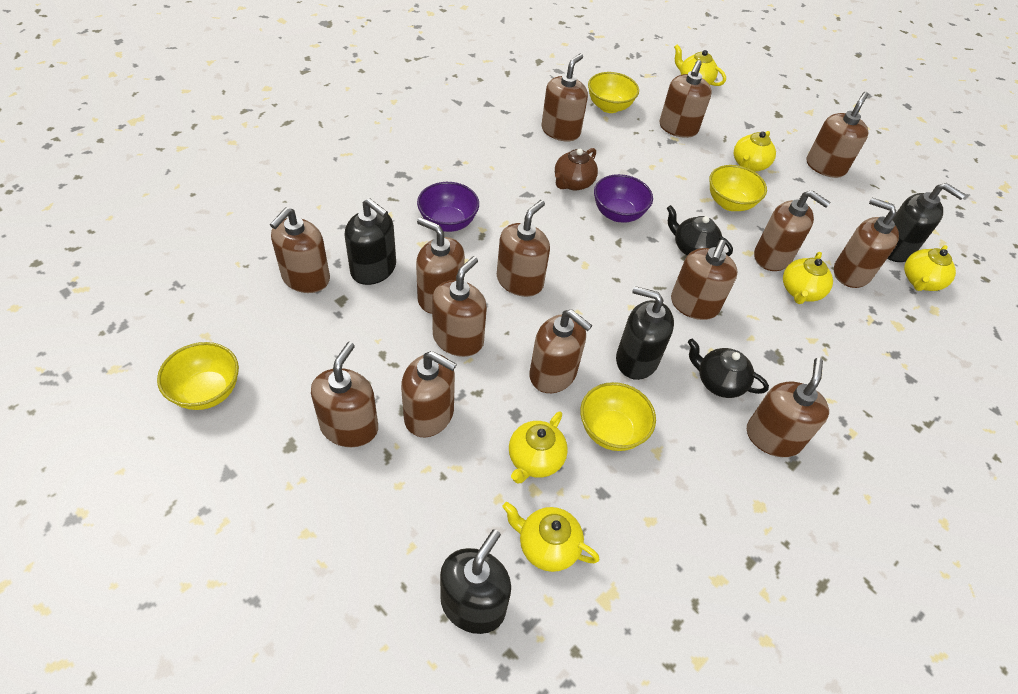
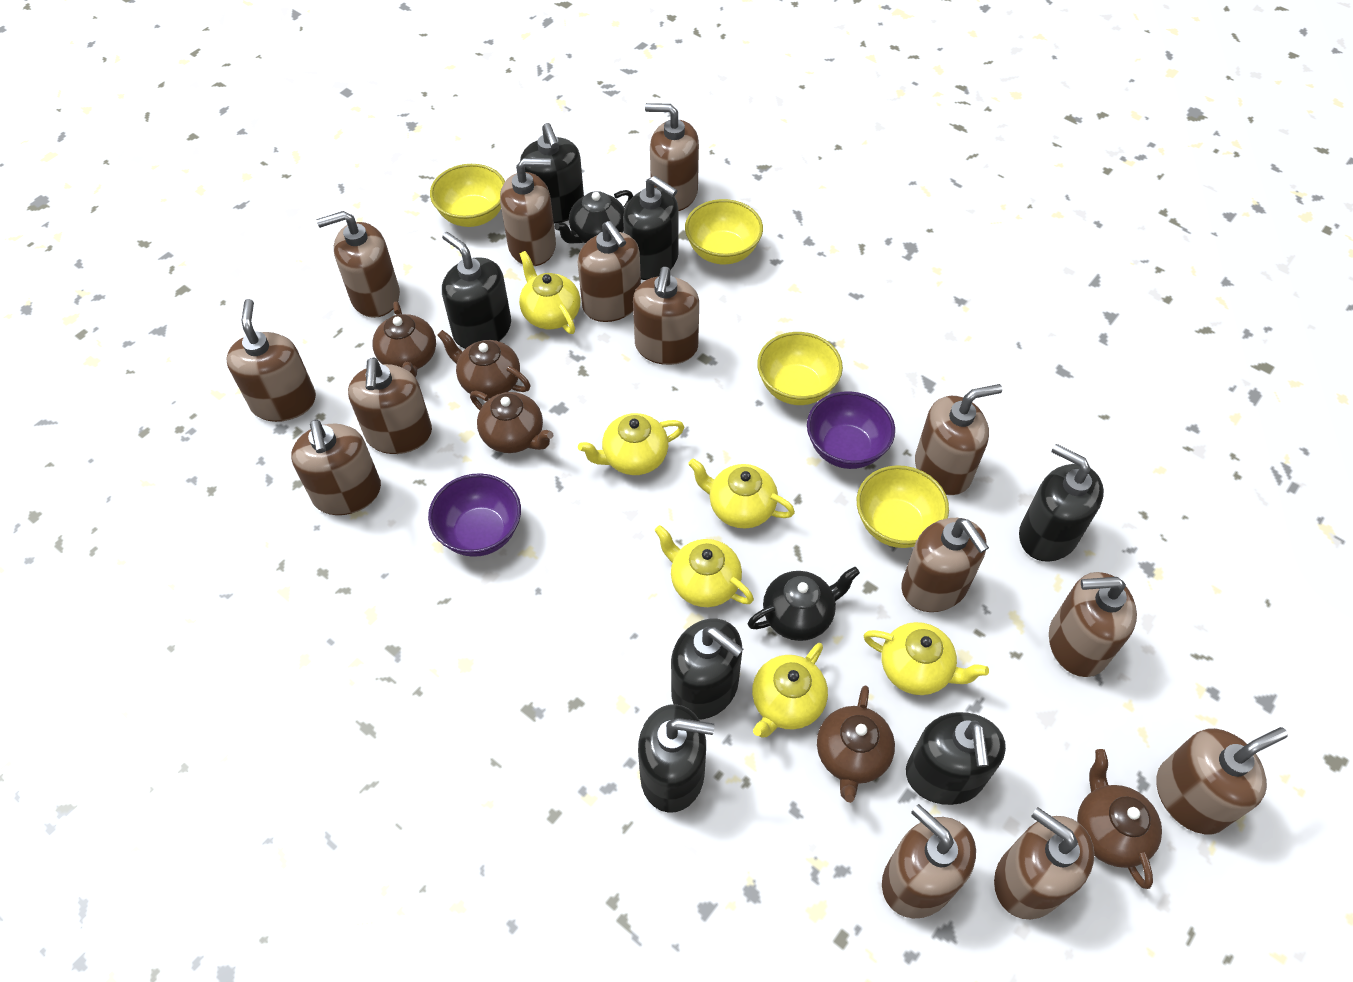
black soap dispenser: 4 -> 7
brown teapot: 1 -> 5

